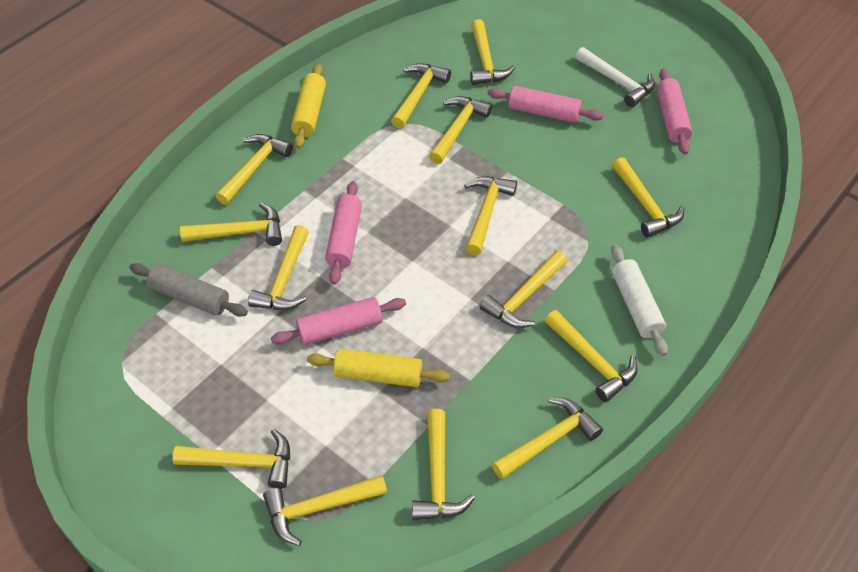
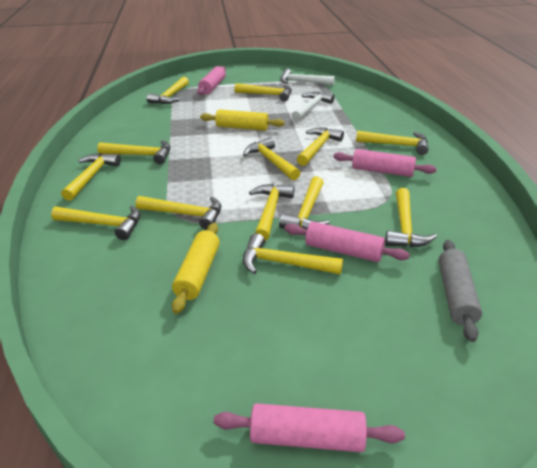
white hammer: 1 -> 2
white rolling pin: 1 -> 0
yellow hammer: 14 -> 13

